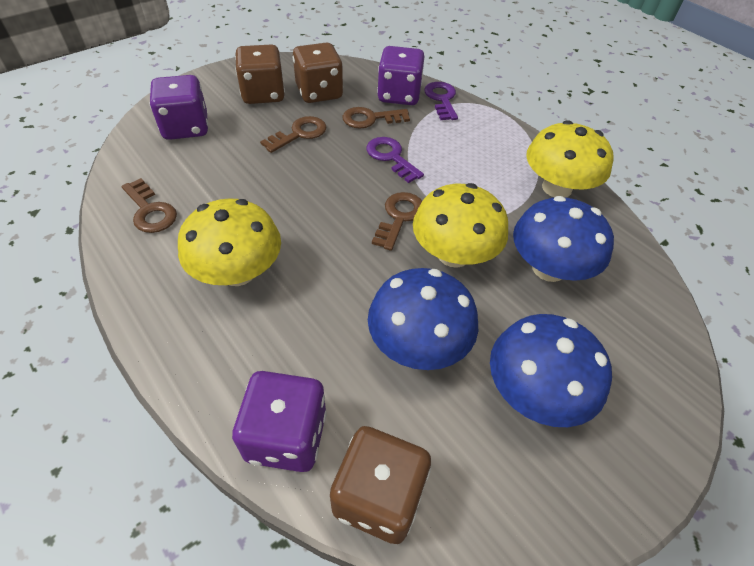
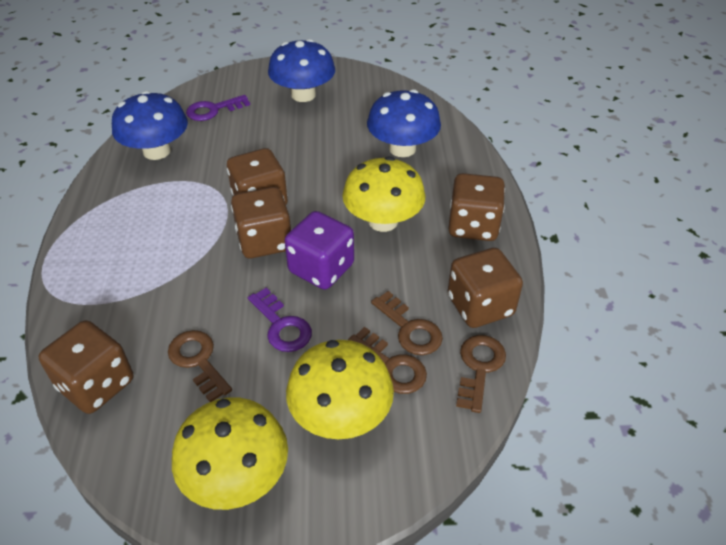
brown dice: 3 -> 5
purple dice: 3 -> 1

